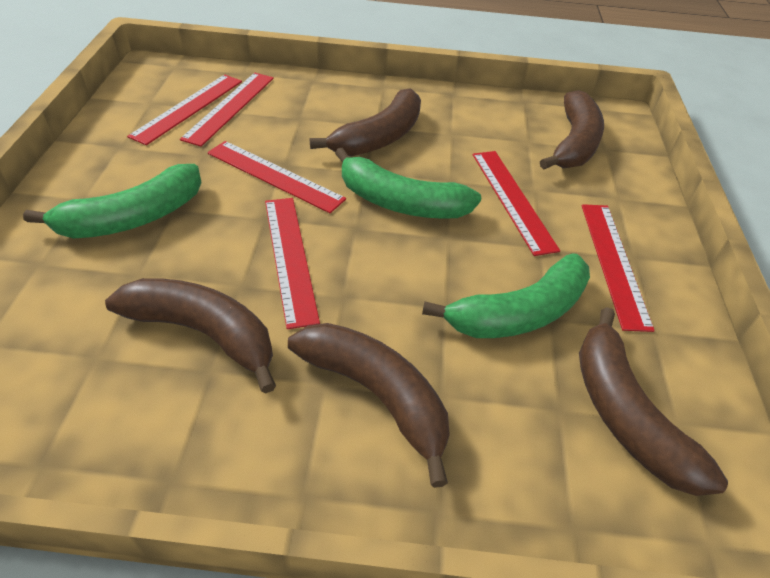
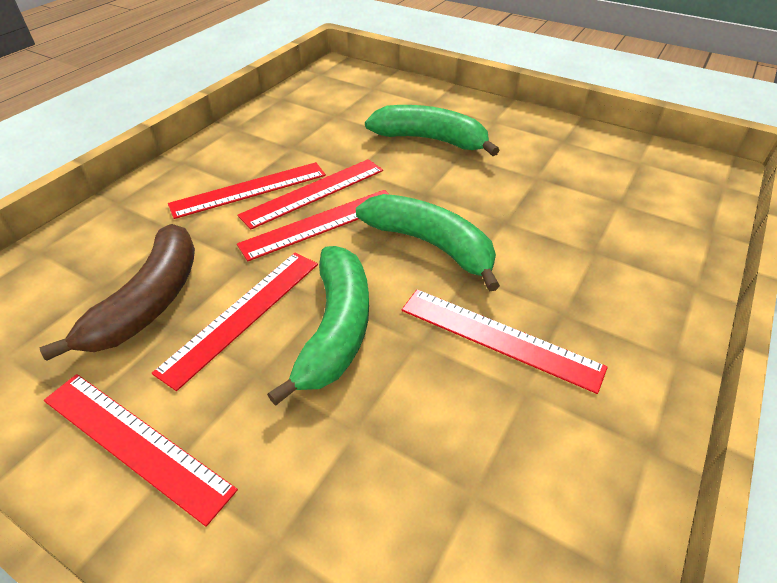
brown banana: 5 -> 1

